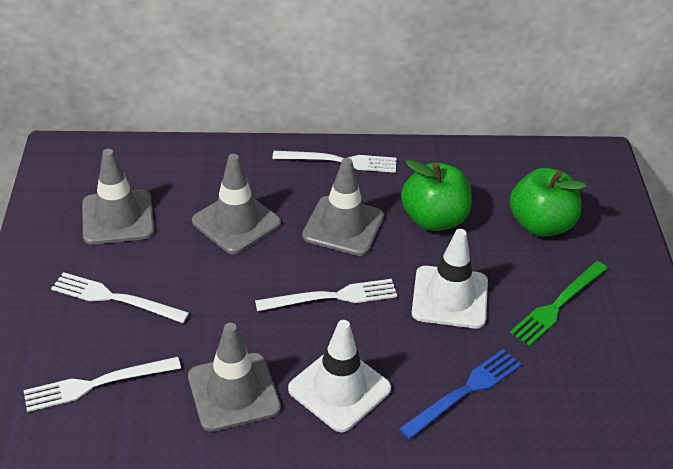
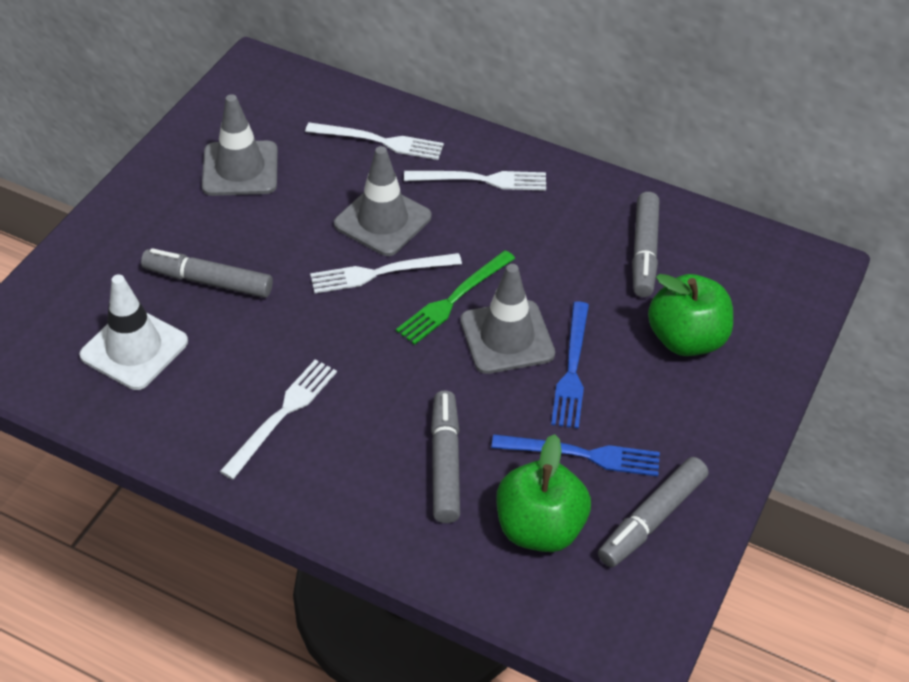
blue fork: 1 -> 2
grey marker: 0 -> 4
grey traffic cone: 4 -> 3
white traffic cone: 2 -> 1

